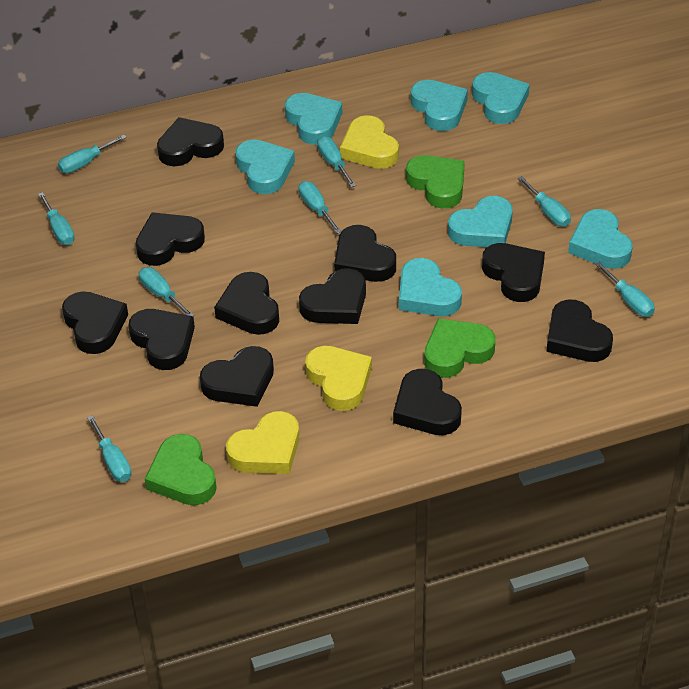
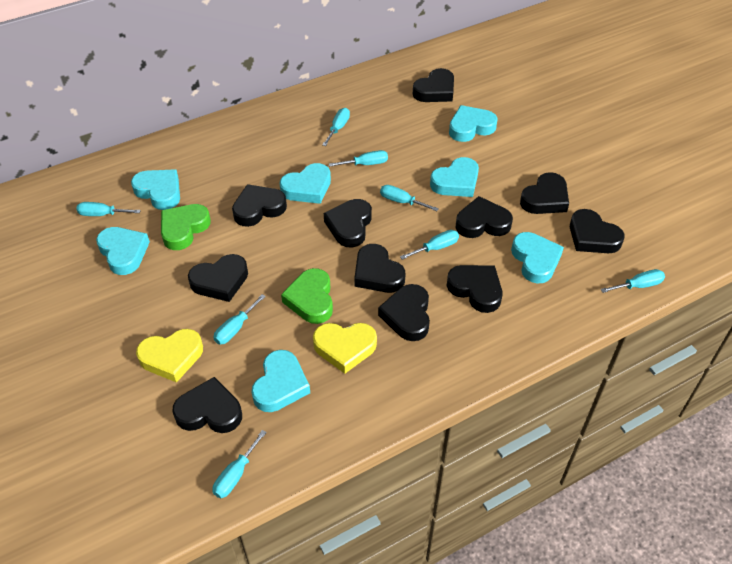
green heart: 3 -> 2
yellow heart: 3 -> 2

